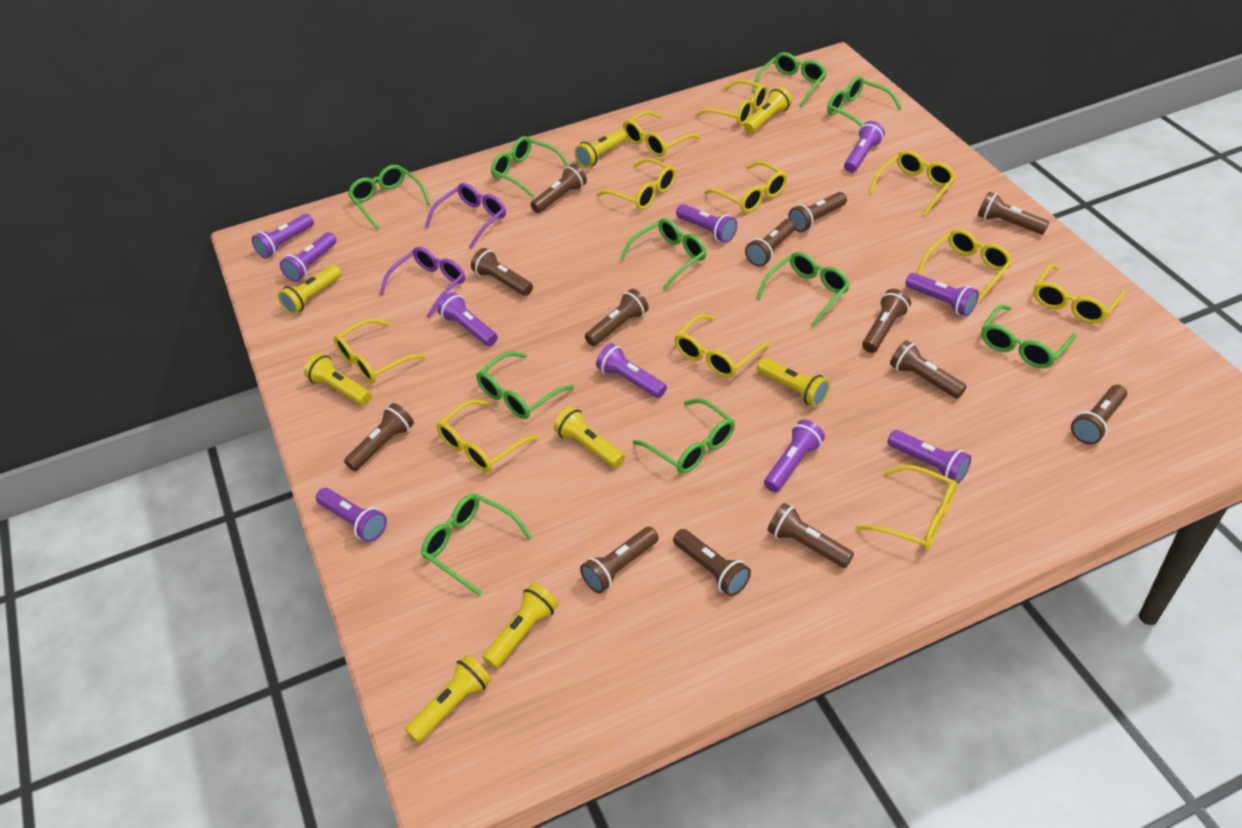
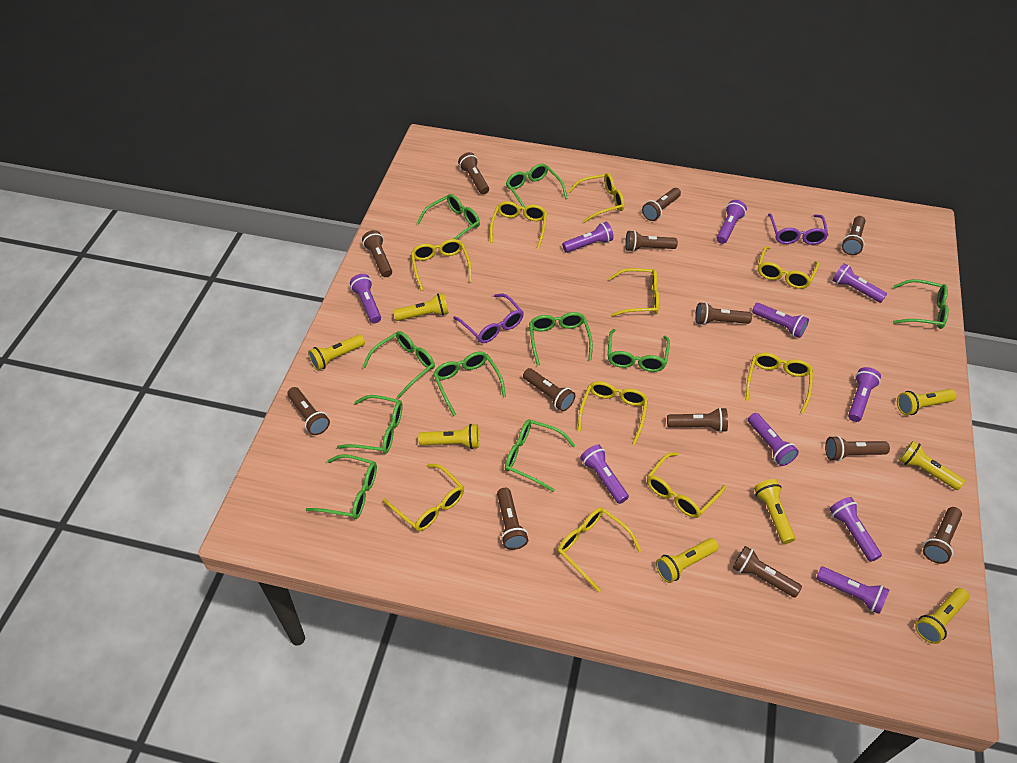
yellow glasses: 11 -> 10

